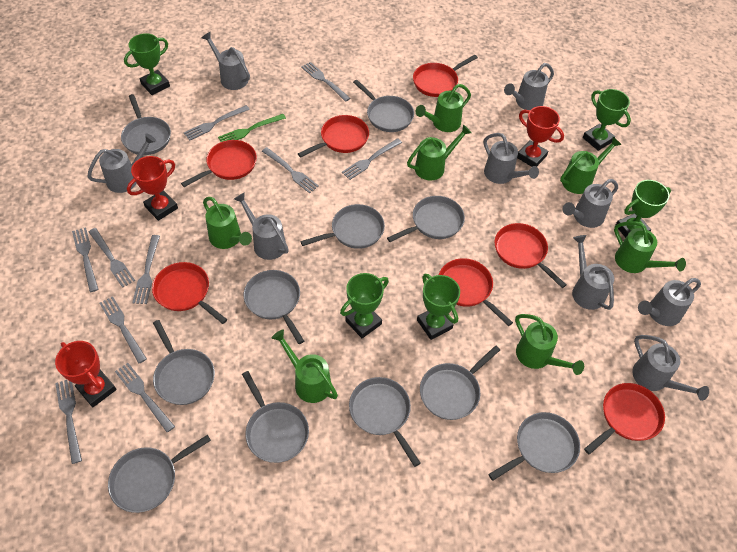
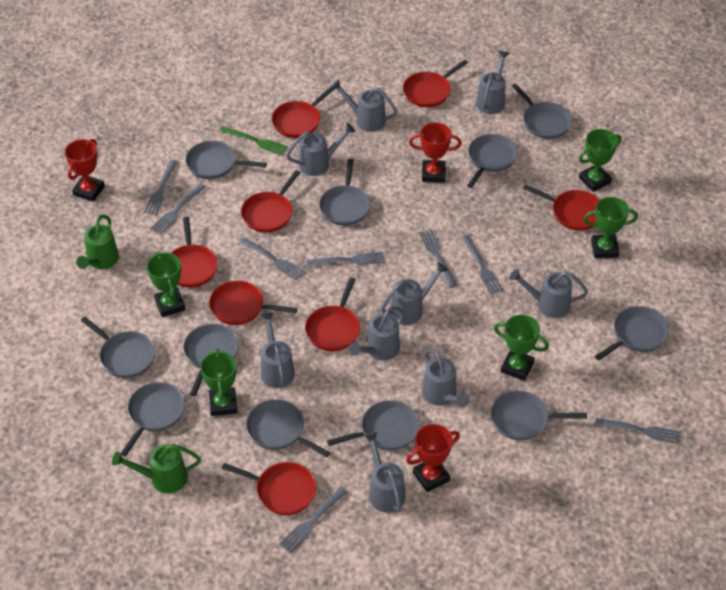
green watering can: 7 -> 2
grey fork: 10 -> 8
red pan: 7 -> 8

